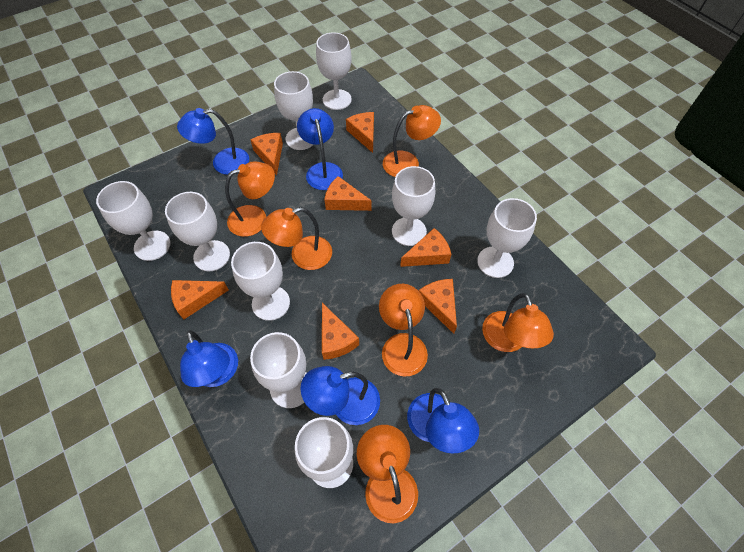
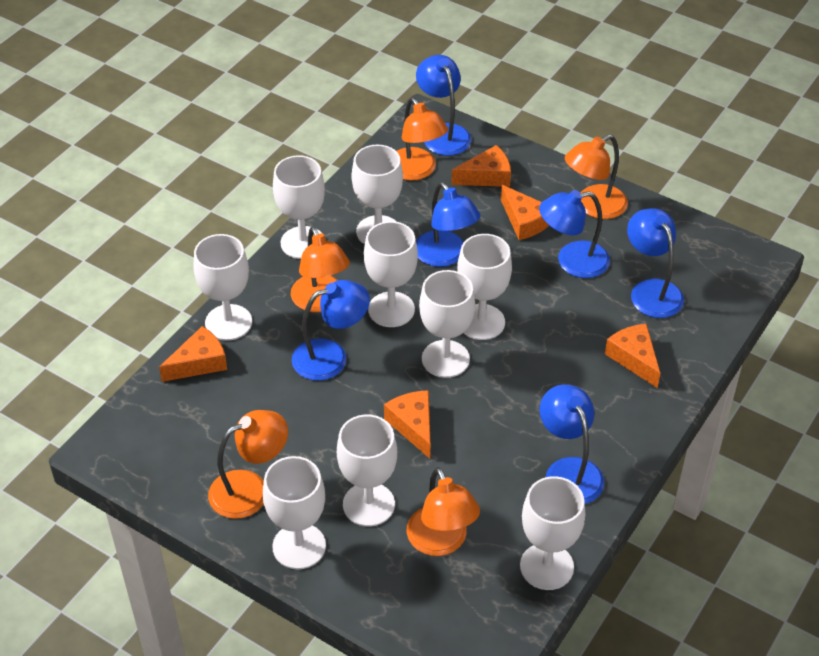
blue lamp: 5 -> 6
orange cheese: 7 -> 5
orange lamp: 6 -> 5

